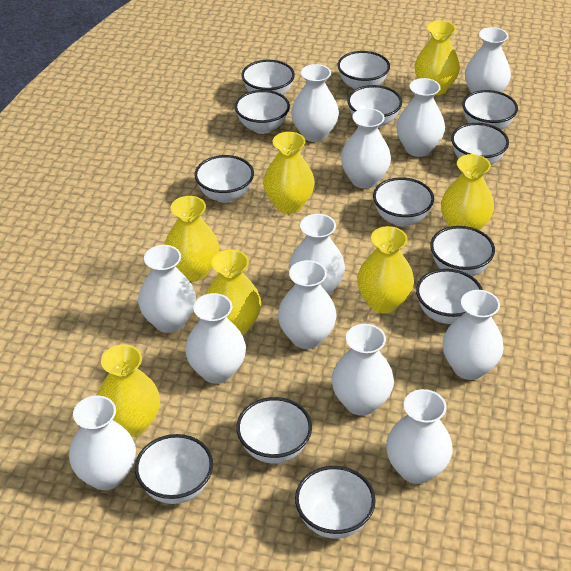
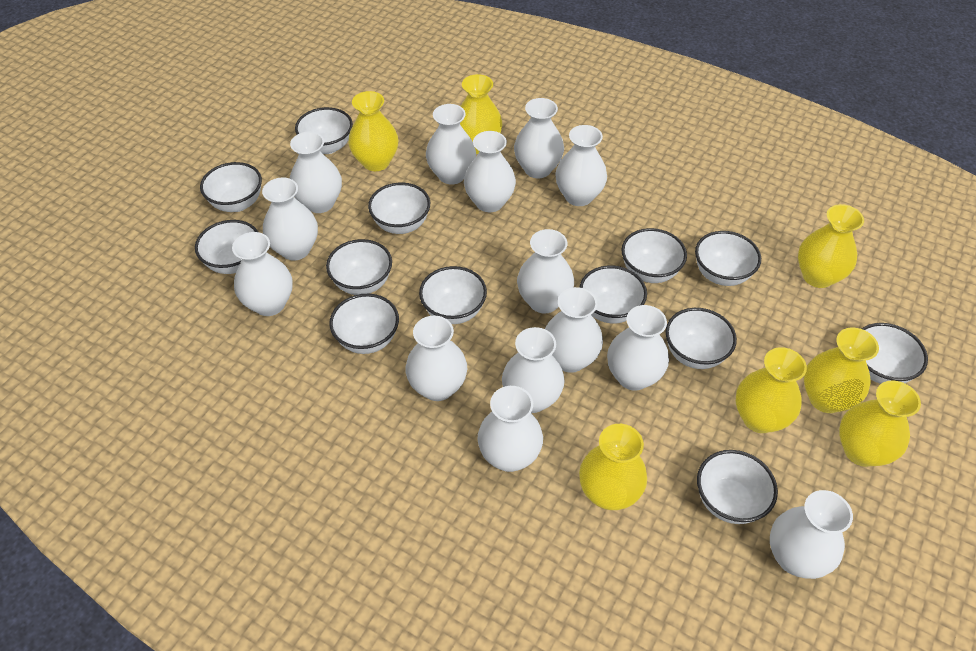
white vase: 12 -> 14

